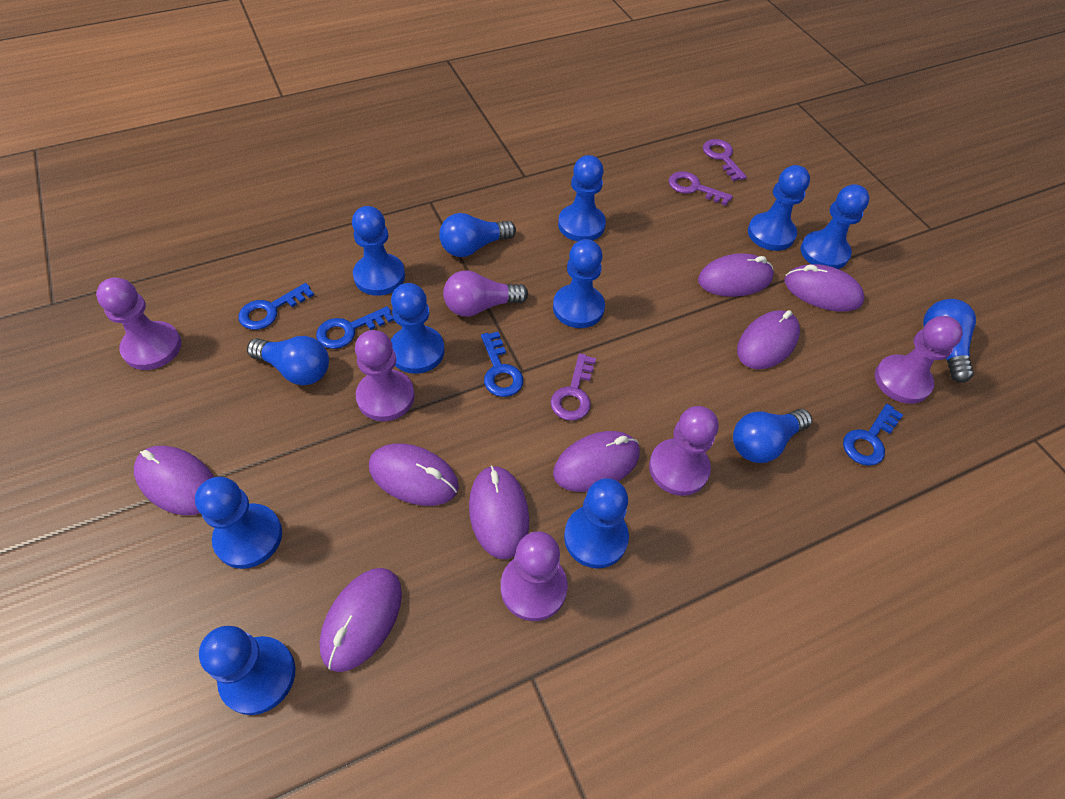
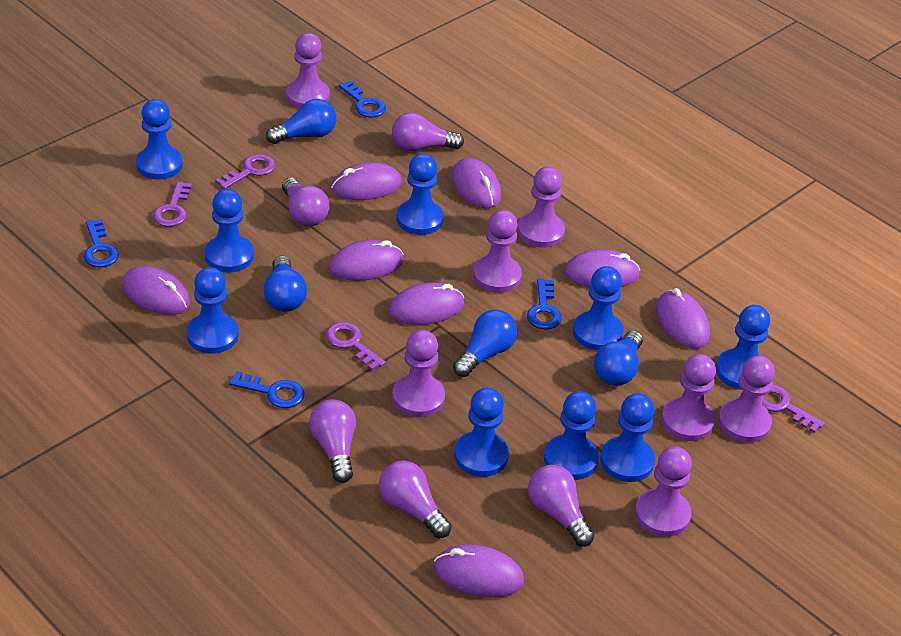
purple key: 3 -> 4
purple light bulb: 1 -> 5
purple pawn: 5 -> 7

